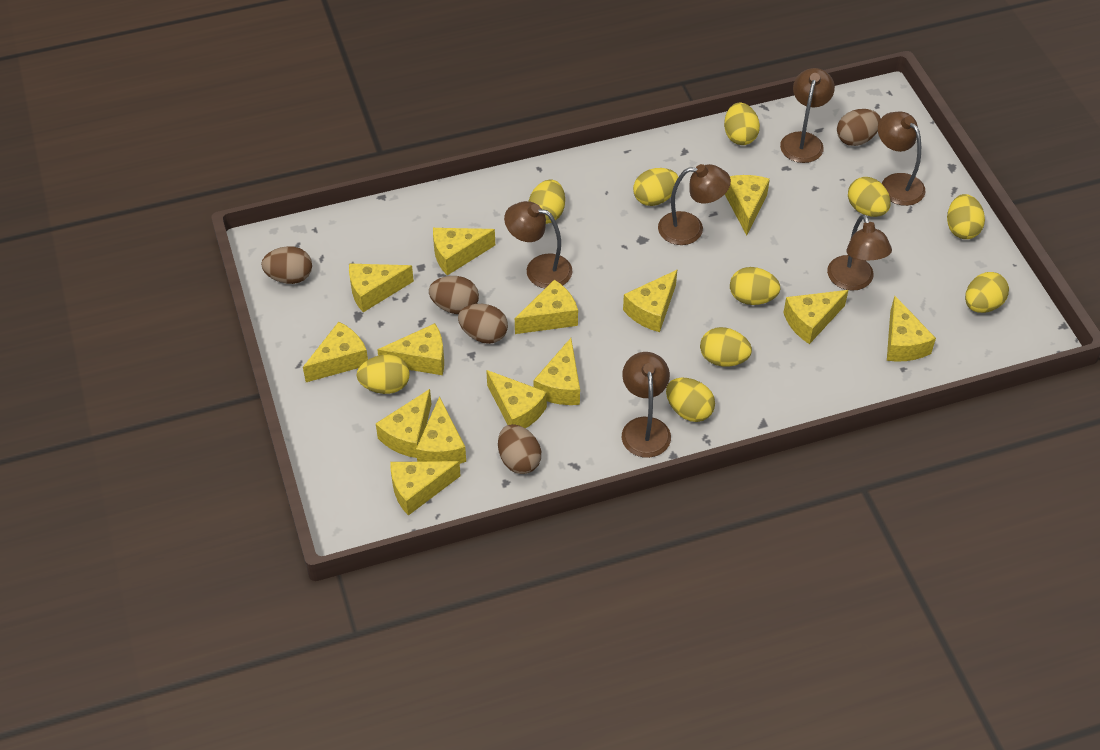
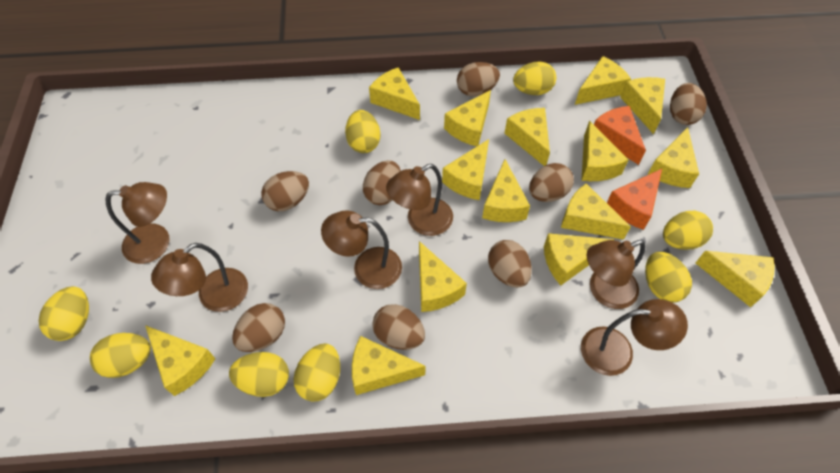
brown egg: 5 -> 8
orange cheese: 0 -> 2
yellow cheese: 14 -> 15
yellow egg: 10 -> 8

